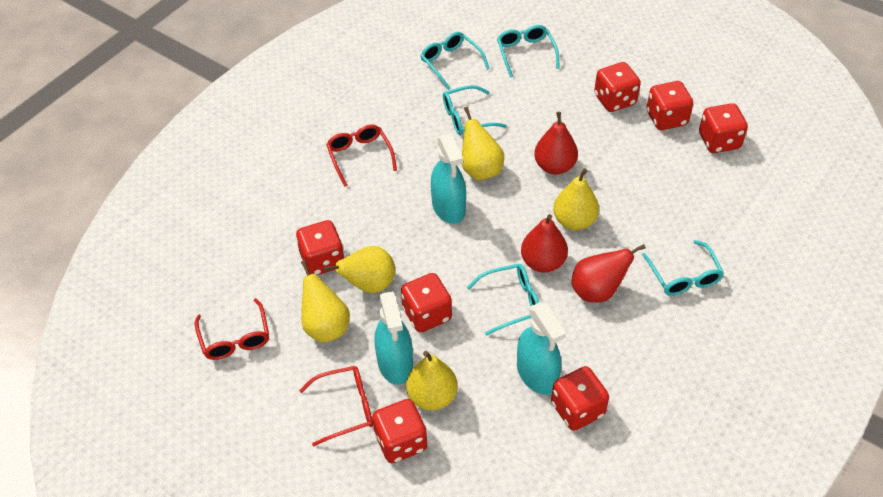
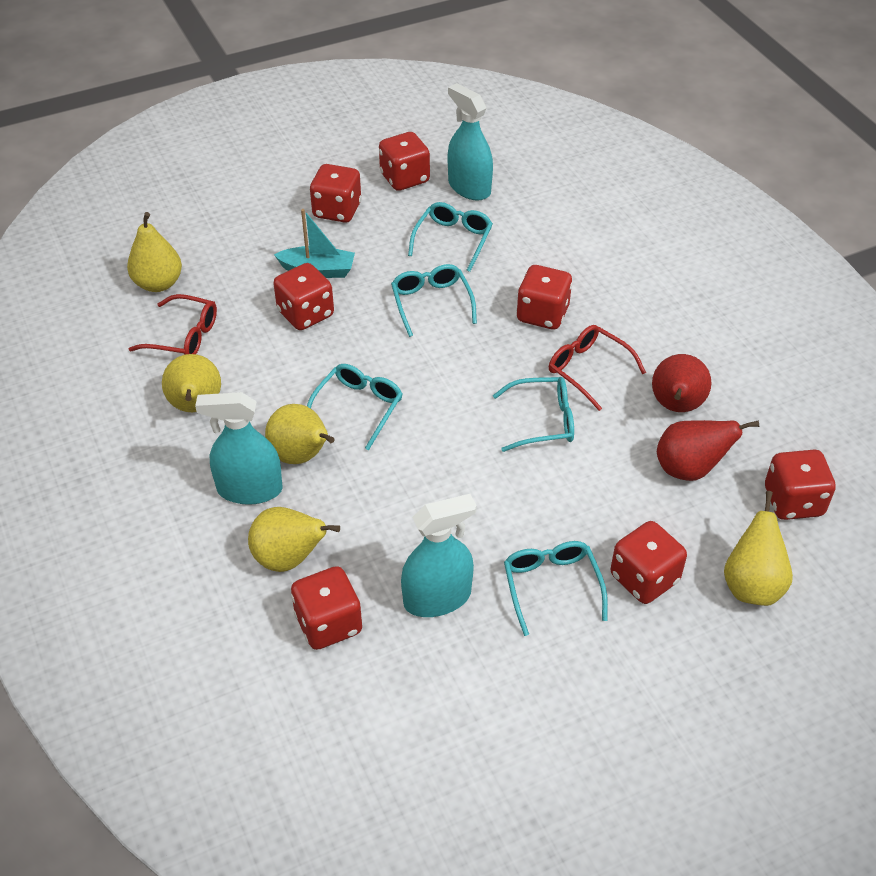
red glasses: 3 -> 2
red pear: 3 -> 2
turquoise boat: 0 -> 1

